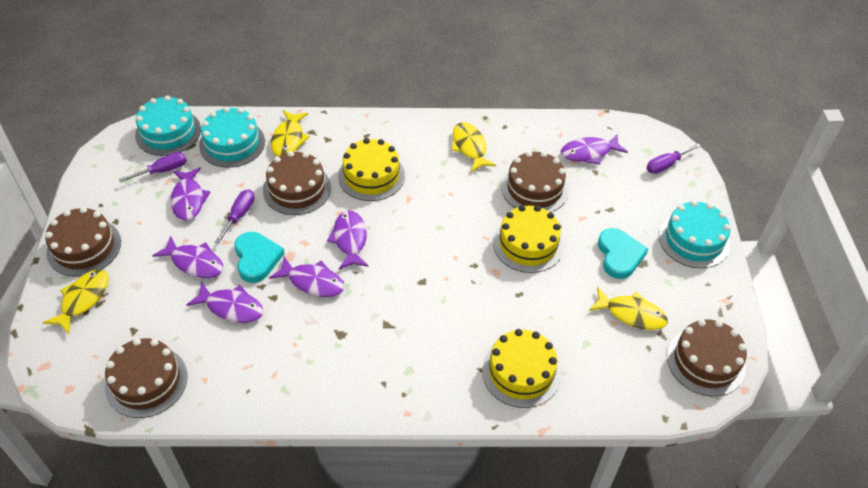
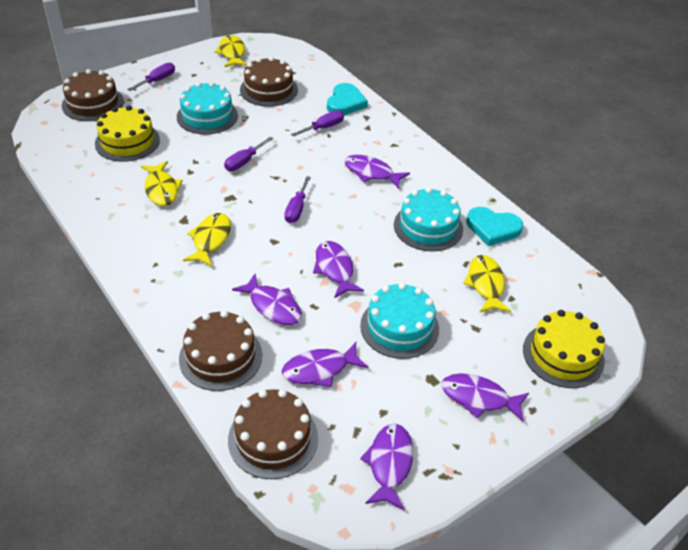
brown cake: 5 -> 4
purple screwdriver: 3 -> 4
yellow cake: 3 -> 2

